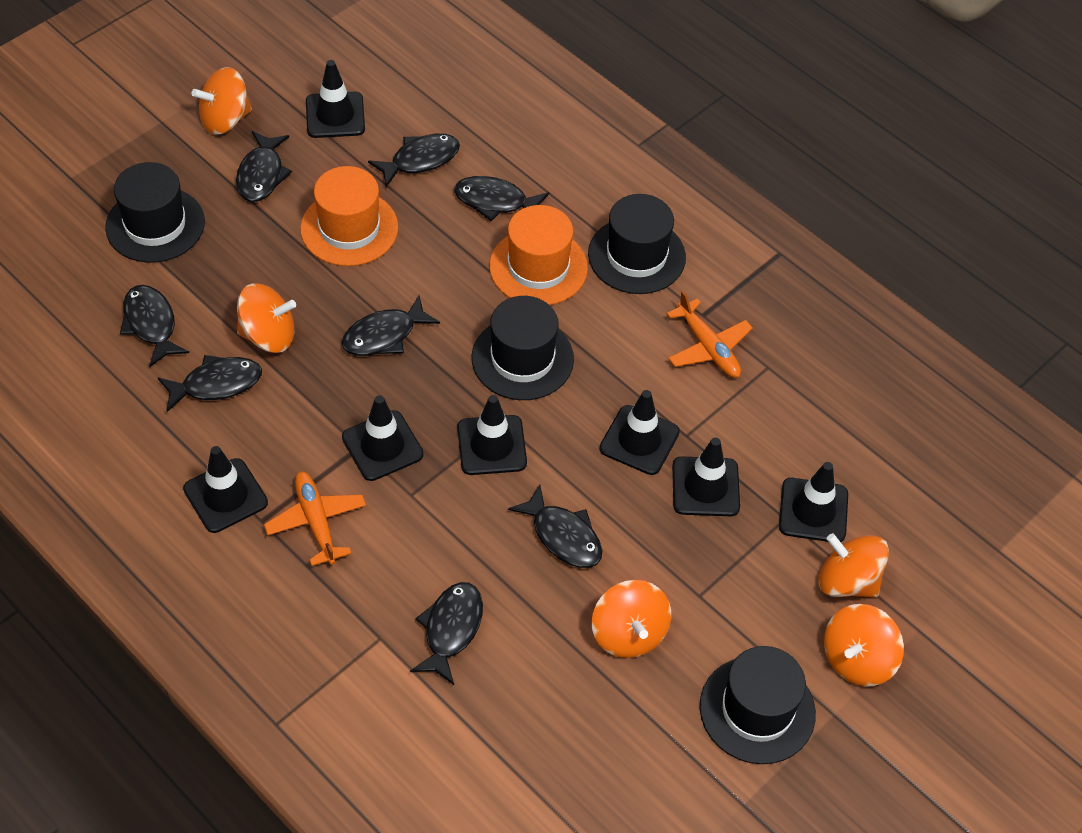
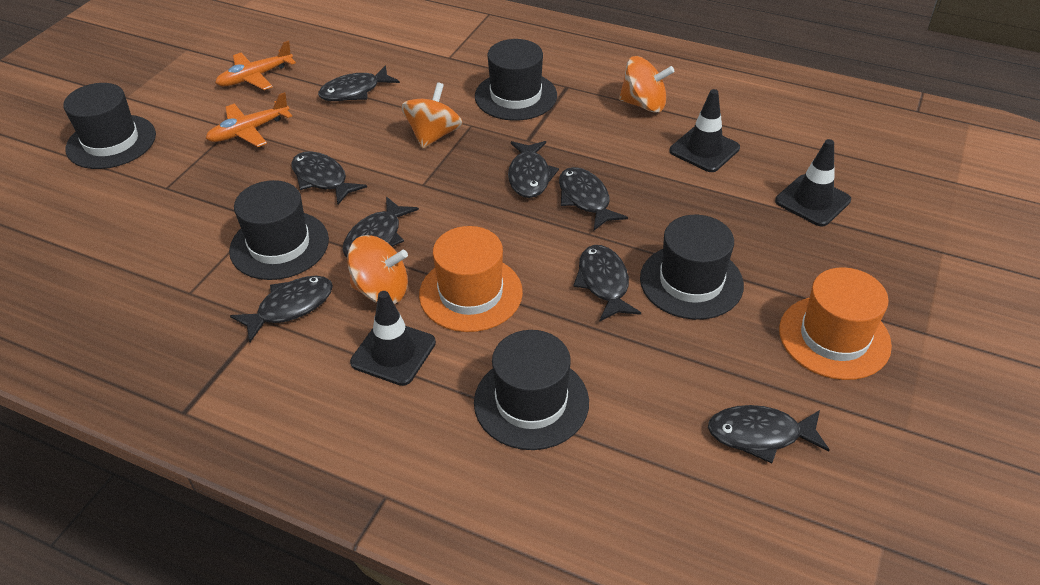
black hat: 4 -> 5
black traffic cone: 7 -> 3
orange spinning top: 5 -> 3

